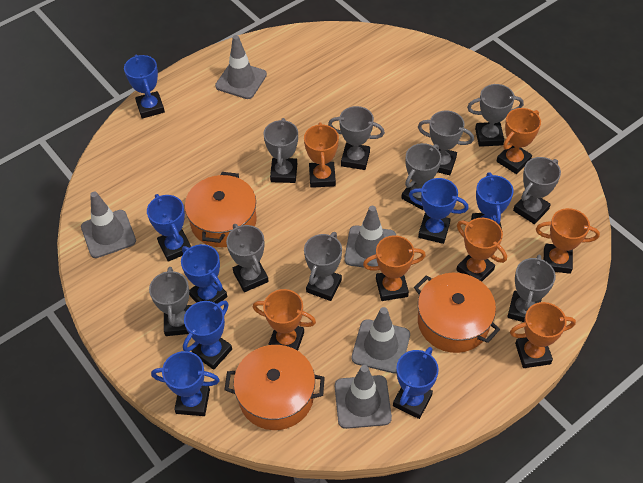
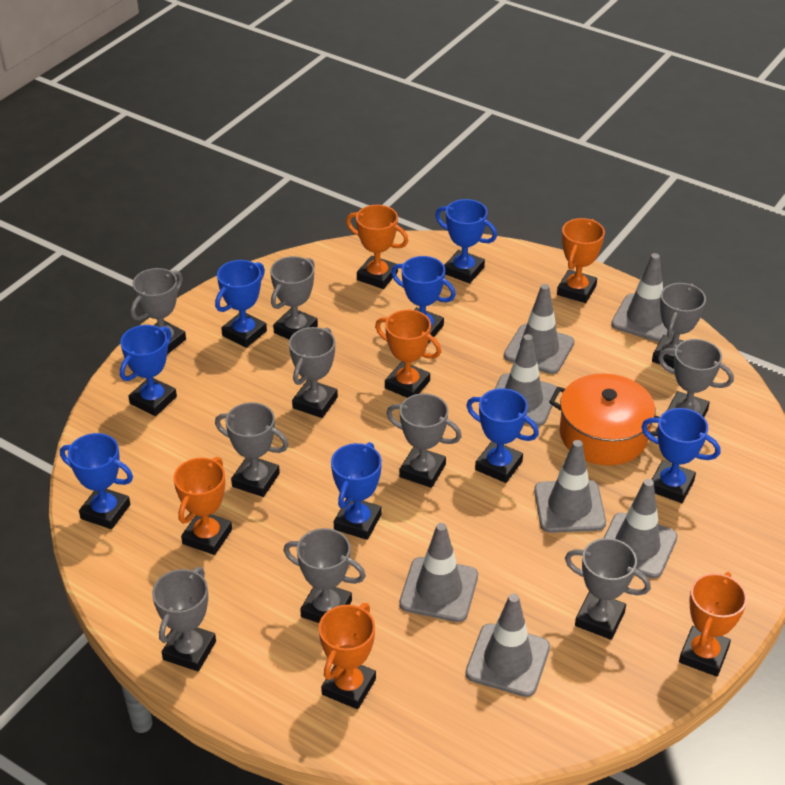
grey traffic cone: 5 -> 7
orange pot: 3 -> 1
orange trophy: 7 -> 6

